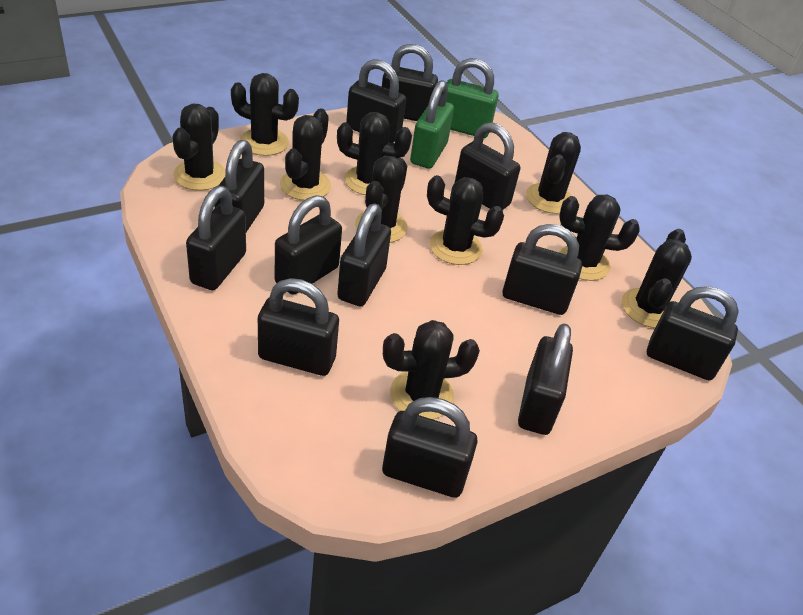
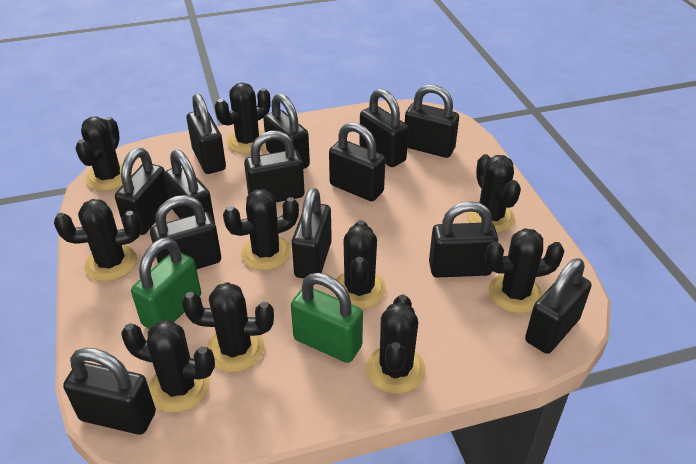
black padlock: 12 -> 13

